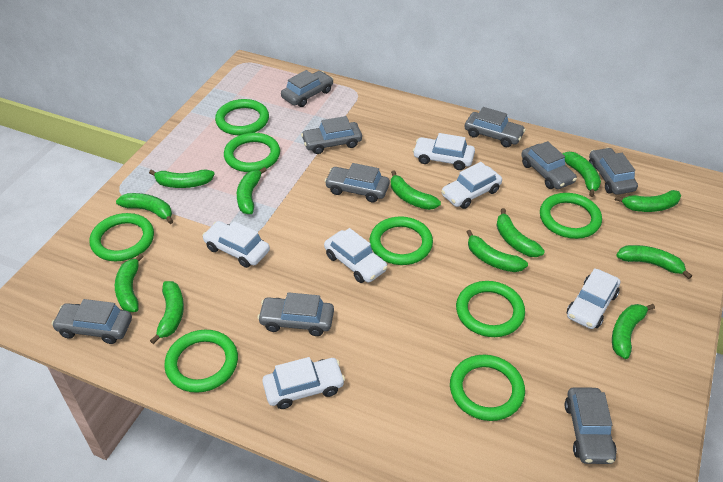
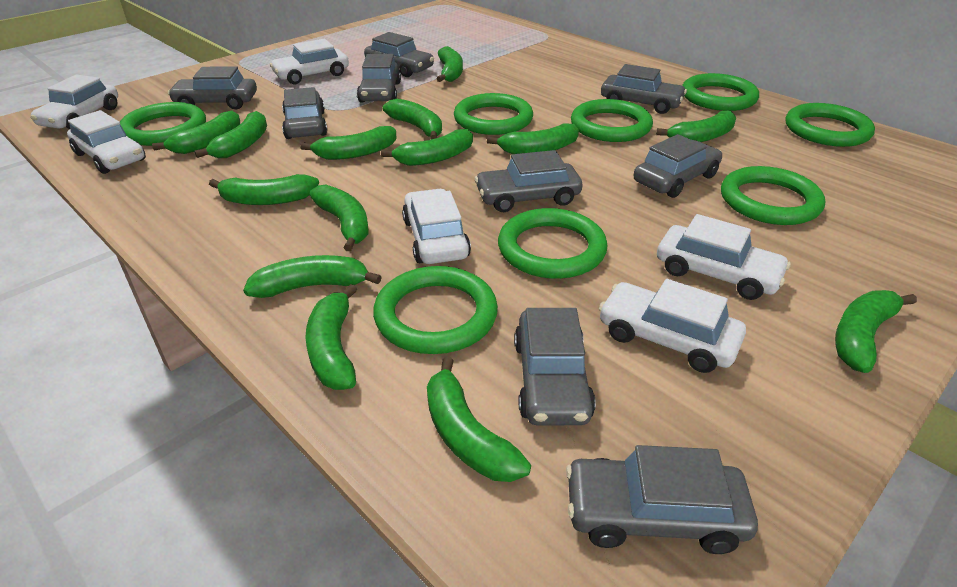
green banana: 12 -> 14

